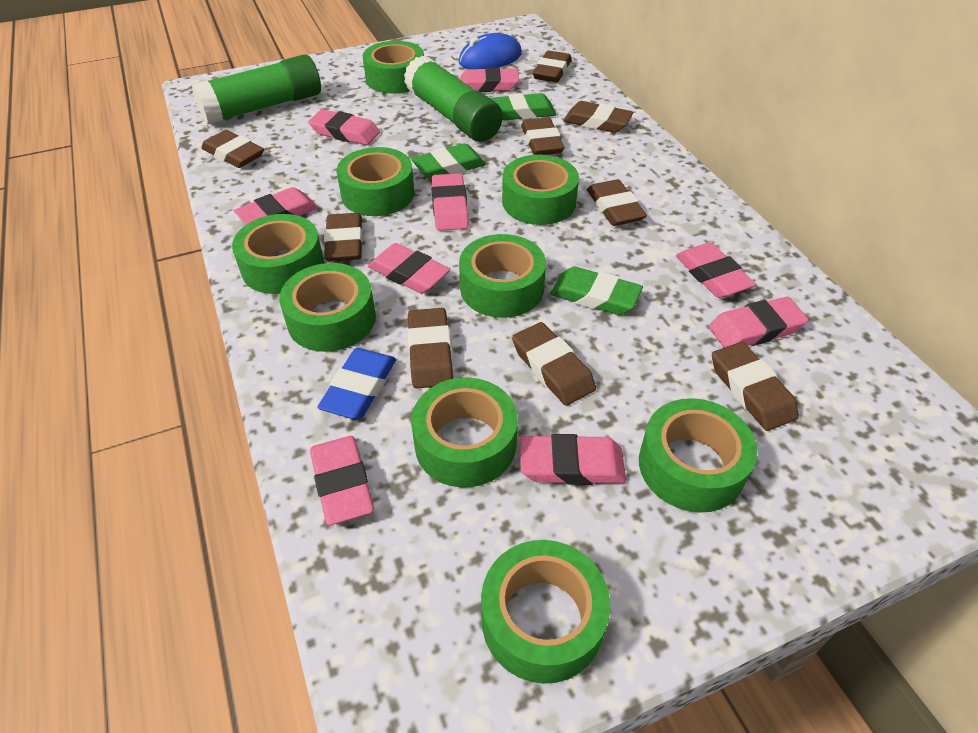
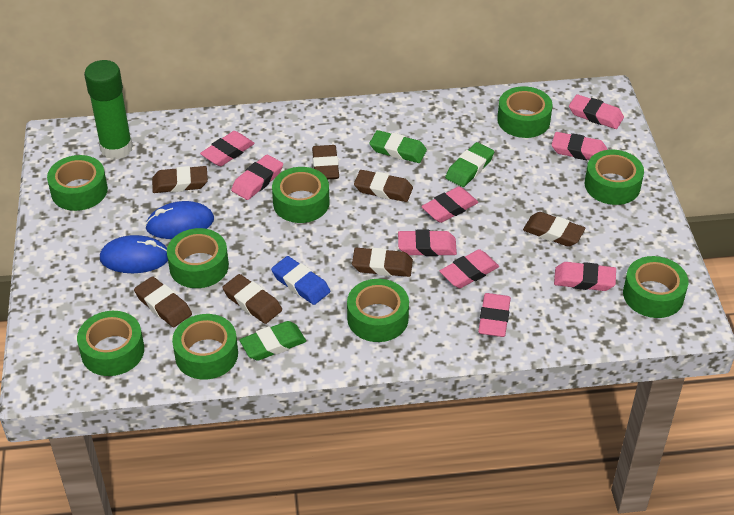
blue mouse: 1 -> 2
brown eraser: 9 -> 7
green glue stick: 2 -> 1

